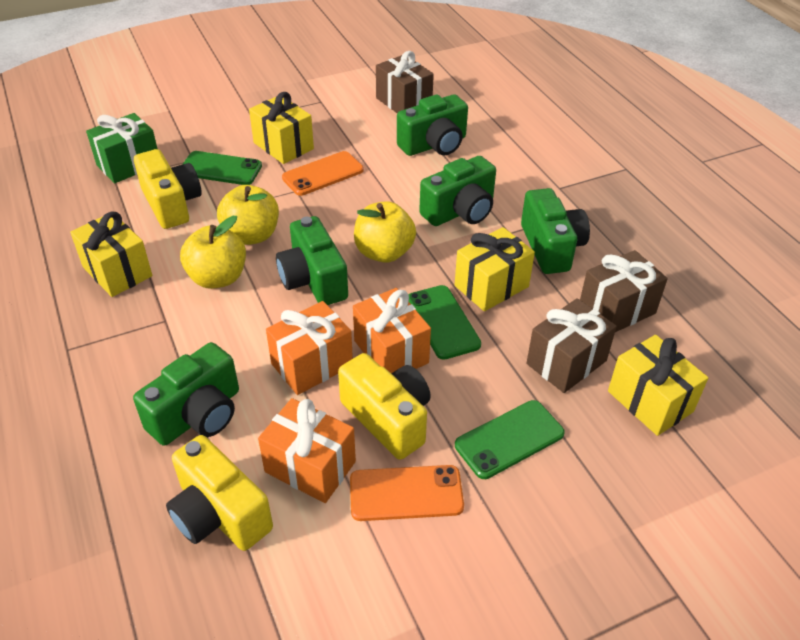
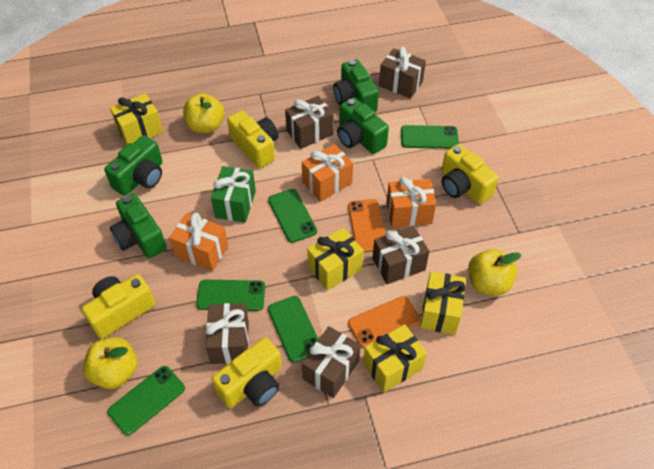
brown gift: 3 -> 5
green camera: 5 -> 4
green phone: 3 -> 5
yellow camera: 3 -> 4

